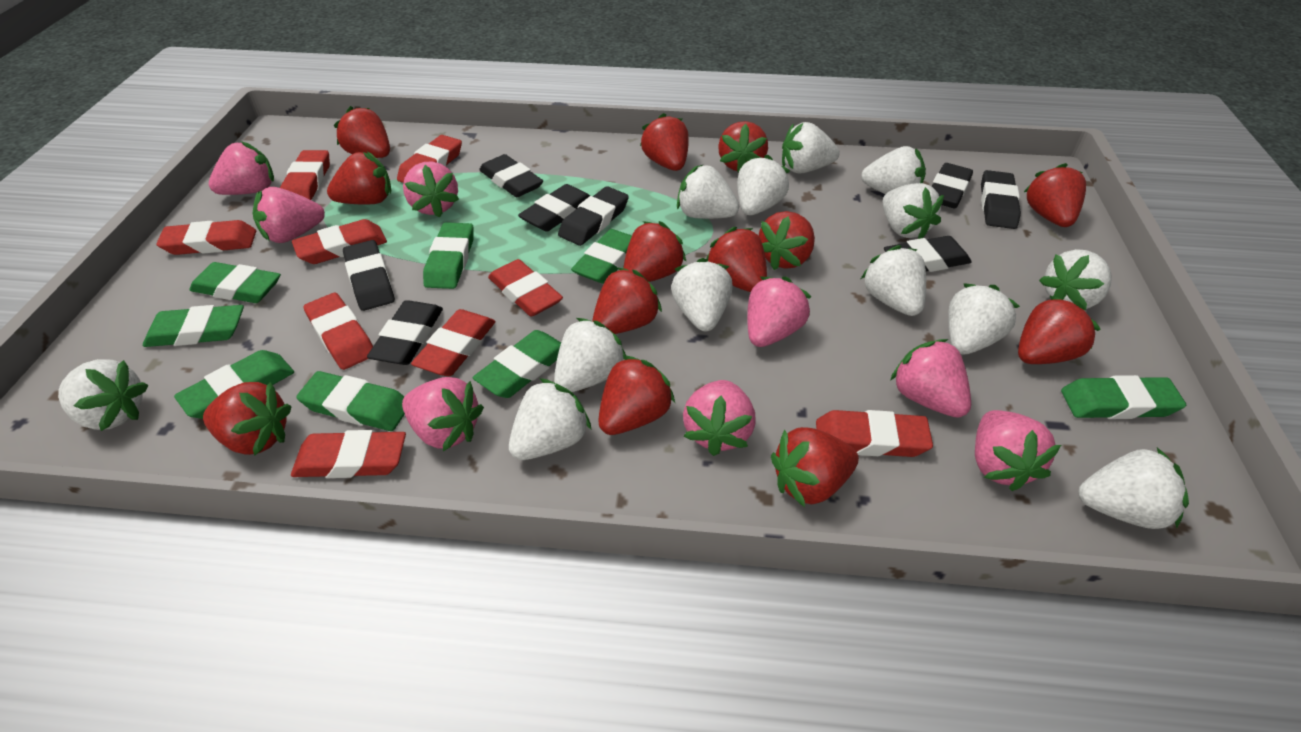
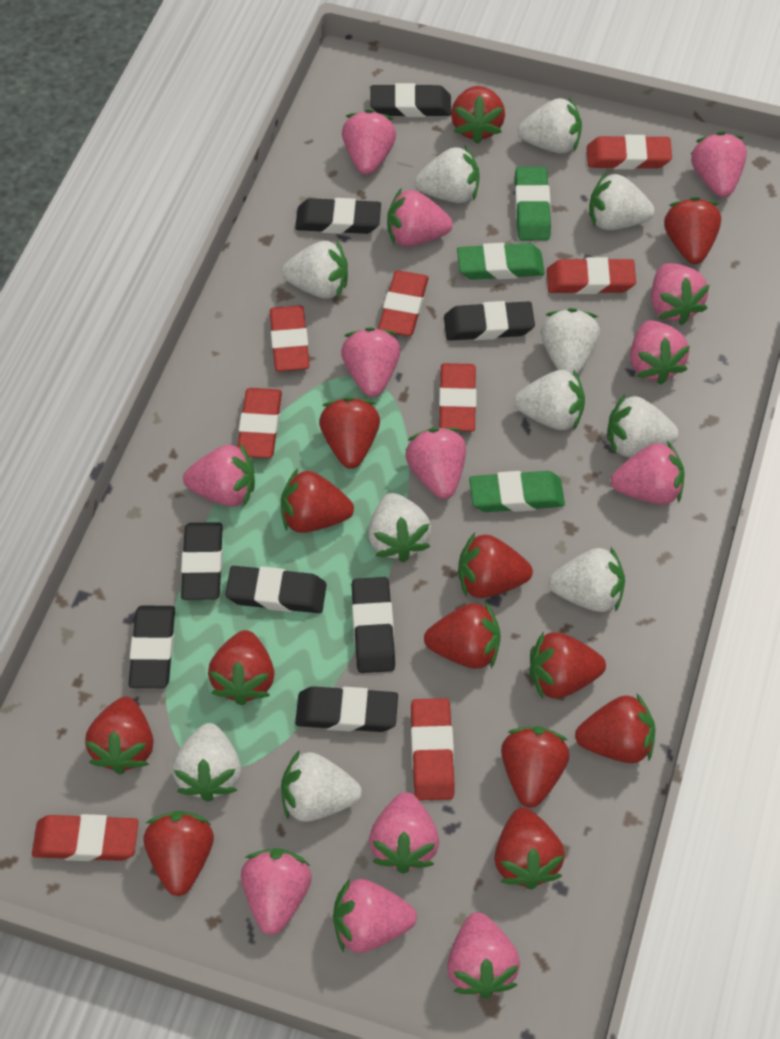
green eraser: 8 -> 3
pink strawberry: 8 -> 13
red eraser: 9 -> 8
white strawberry: 13 -> 11

